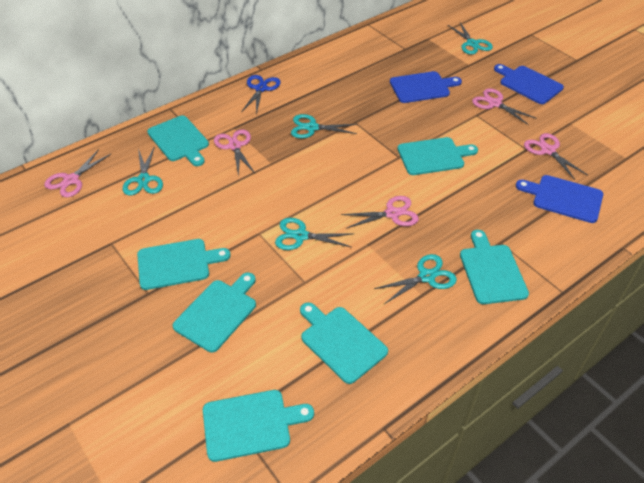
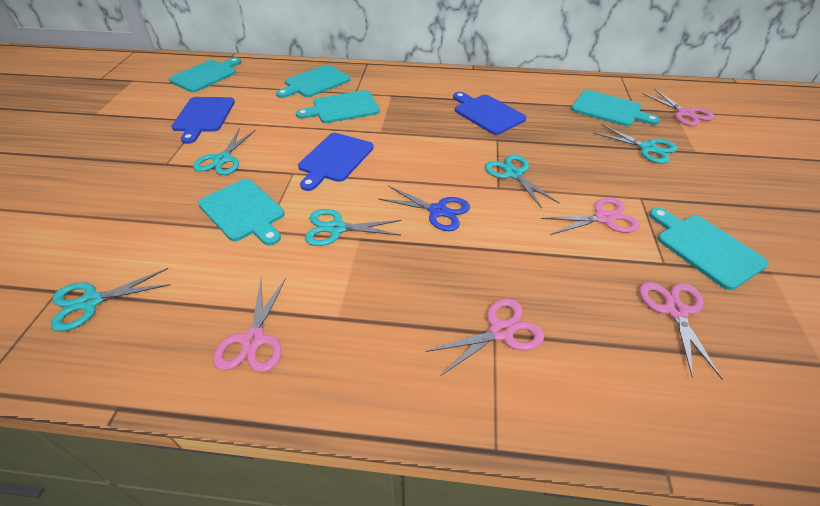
turquoise cutting board: 7 -> 6

